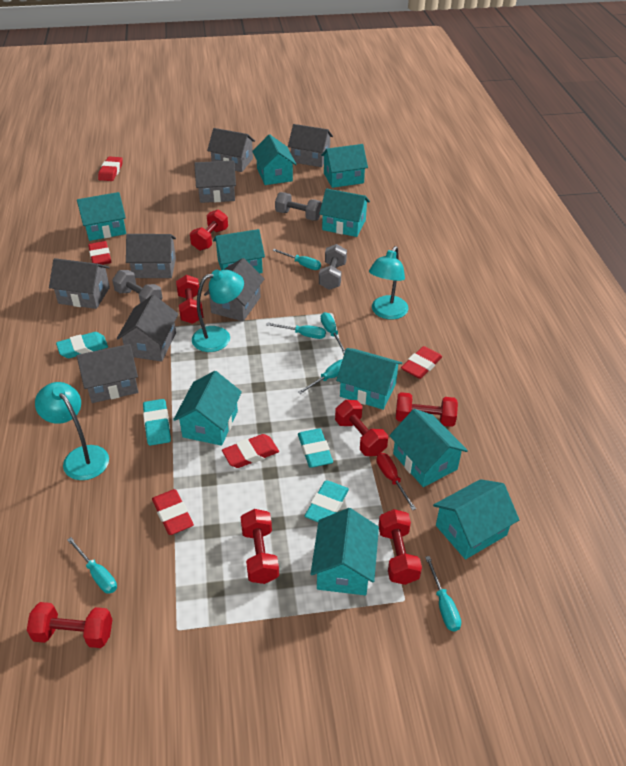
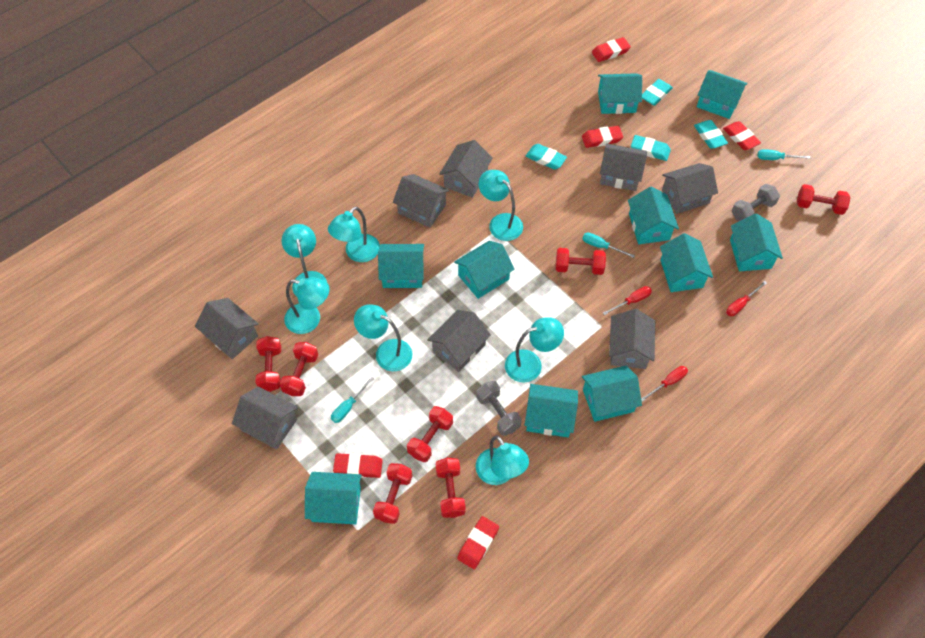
grey dumbbell: 3 -> 2
red screwdriver: 1 -> 3
turquoise lamp: 3 -> 7
turquoise screwdriver: 6 -> 3

